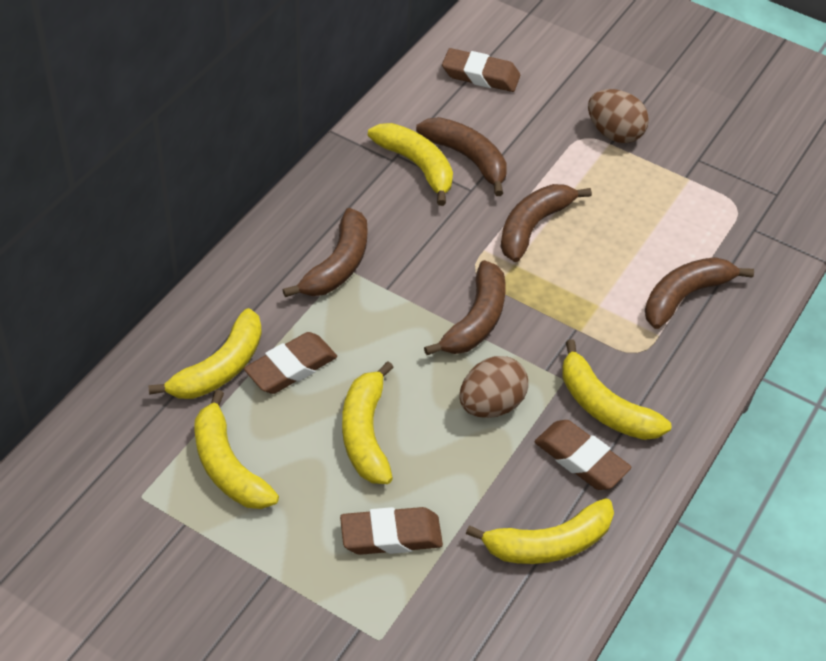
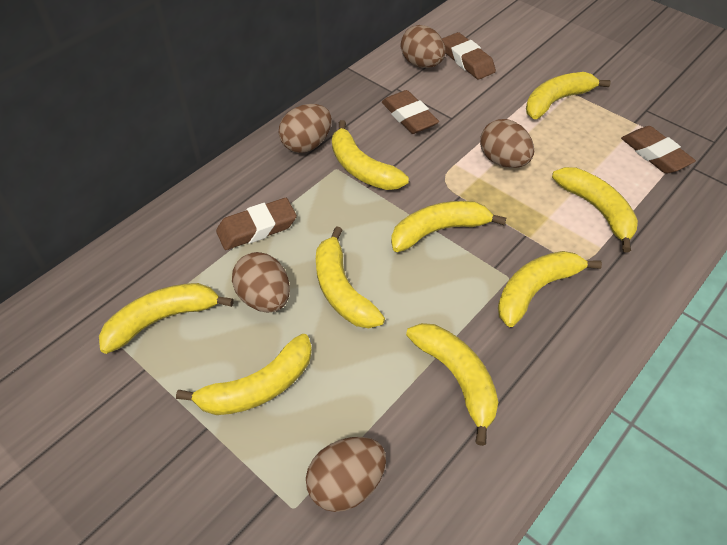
brown banana: 5 -> 0
brown egg: 2 -> 5
yellow banana: 6 -> 9

